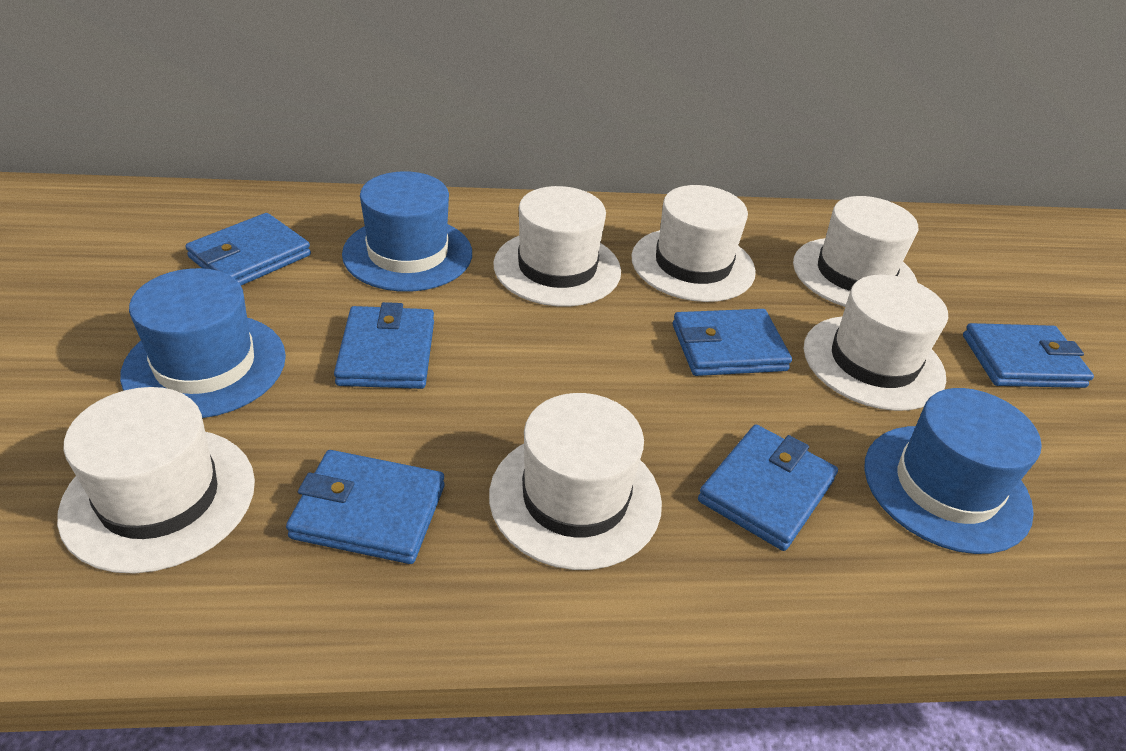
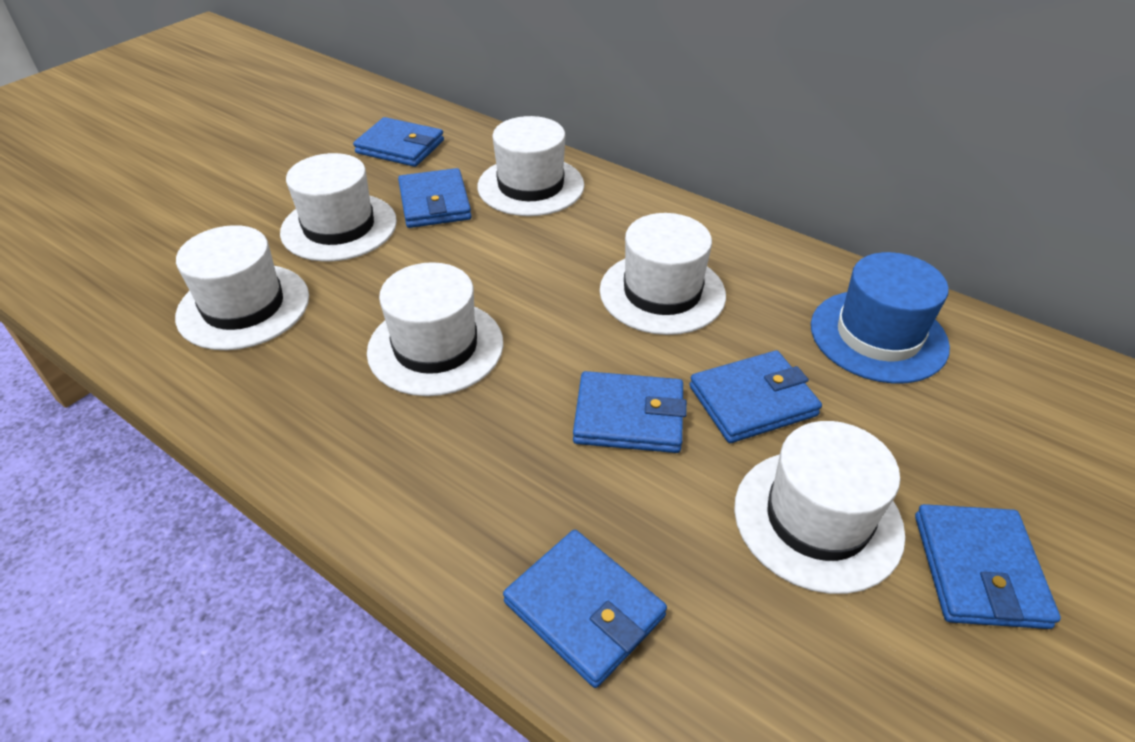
blue hat: 3 -> 1

